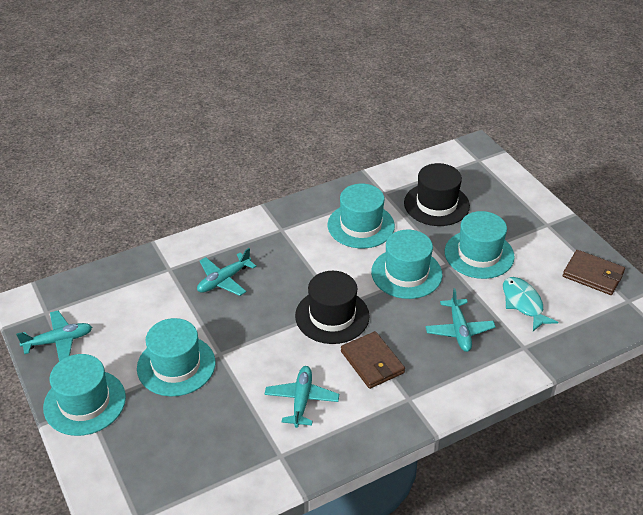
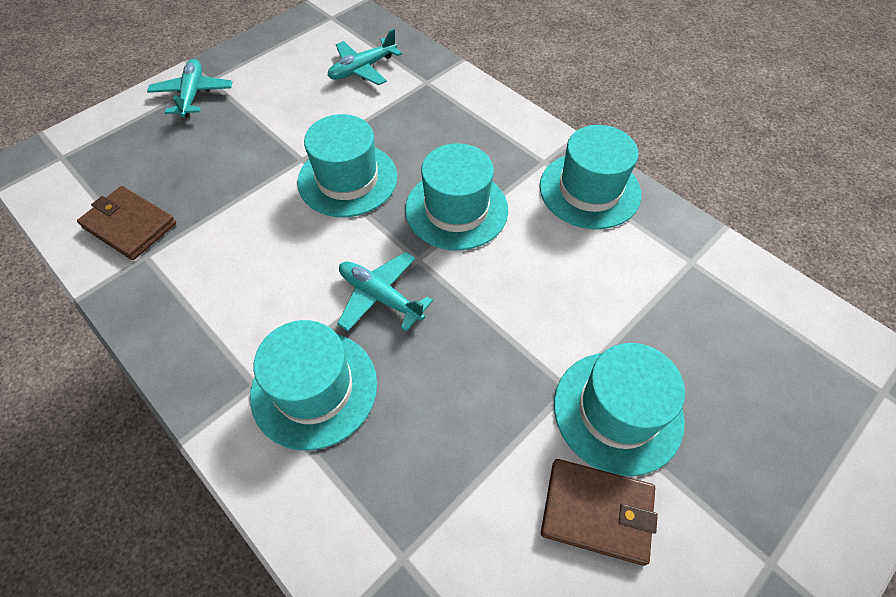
black hat: 2 -> 0
turquoise fish: 1 -> 0
turquoise plane: 4 -> 3

